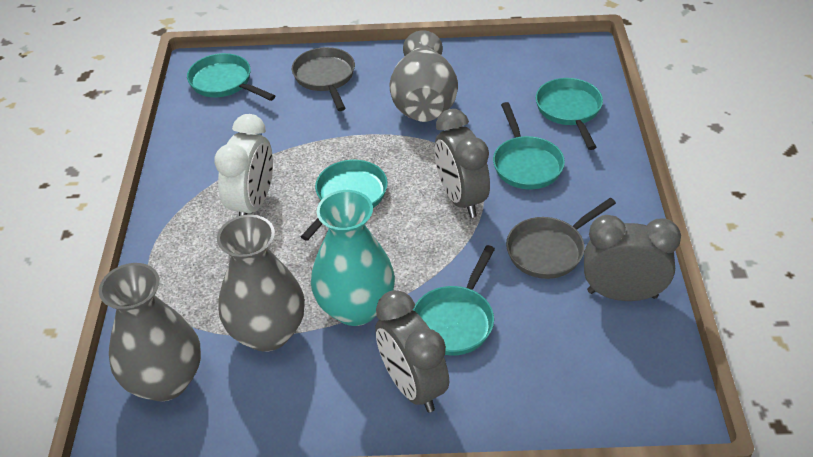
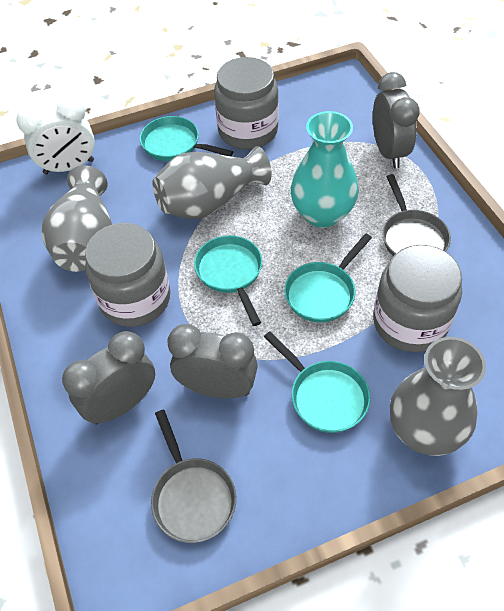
grey jar: 0 -> 3
turquoise pan: 5 -> 4

